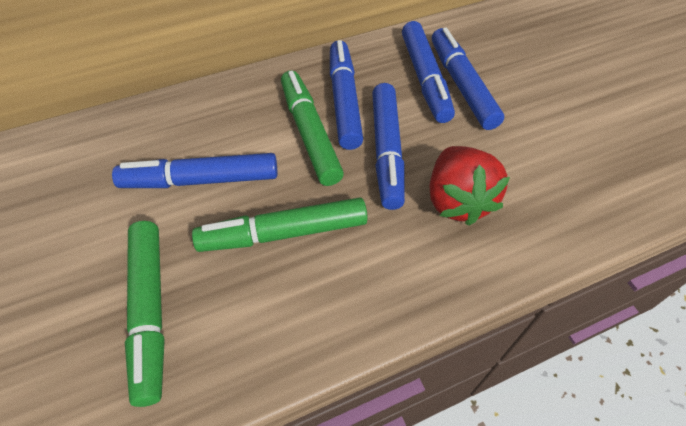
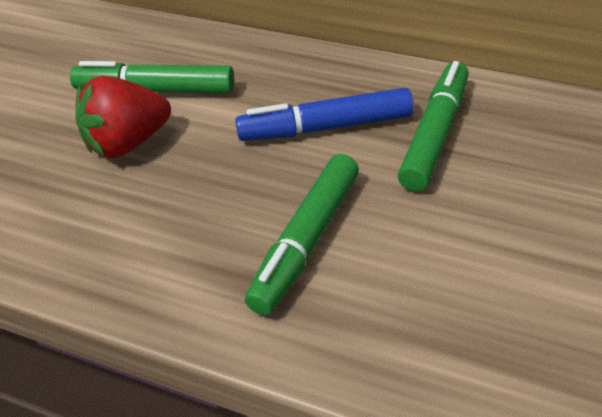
blue marker: 5 -> 1

